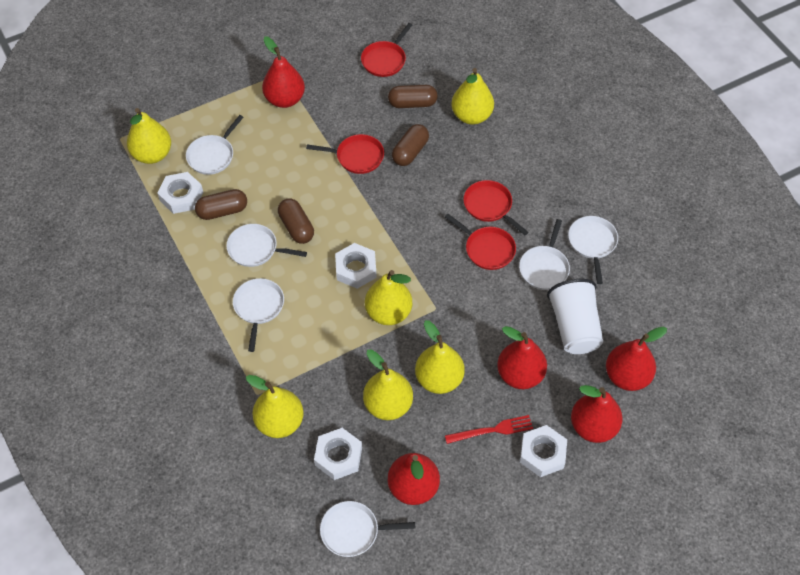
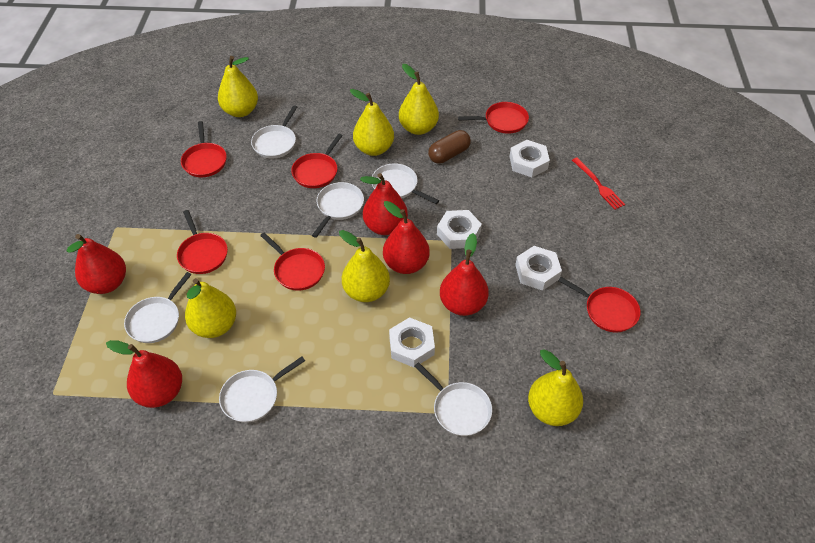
brown capsule: 4 -> 1
red pan: 4 -> 6
white cup: 1 -> 0

